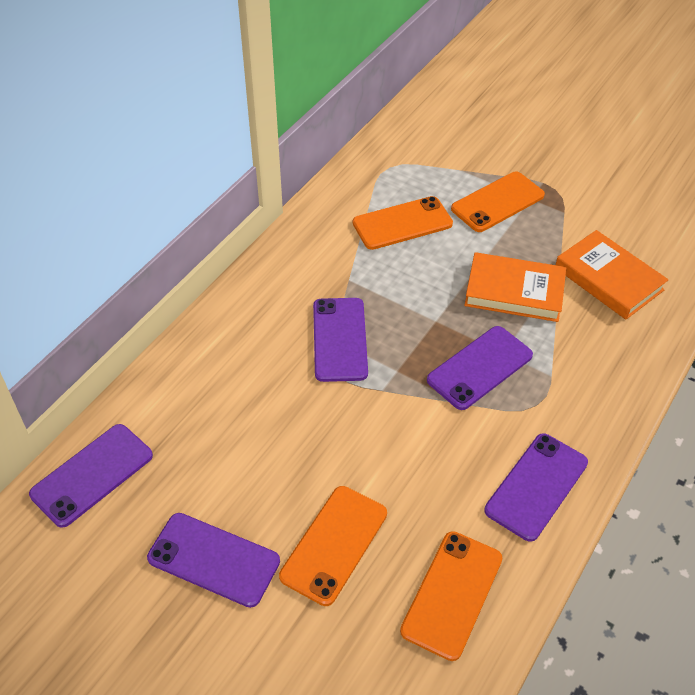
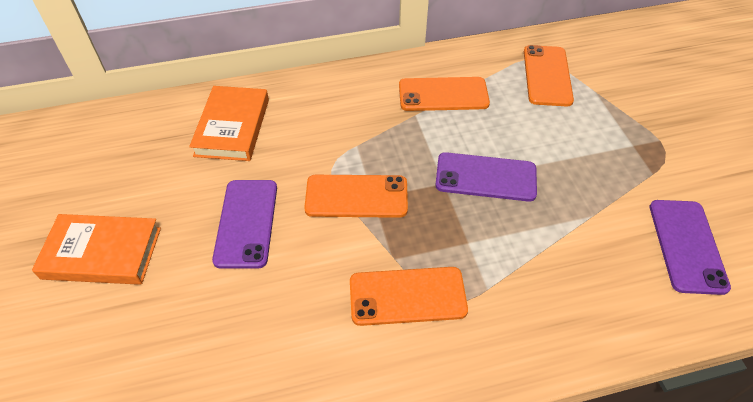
purple phone: 5 -> 3

